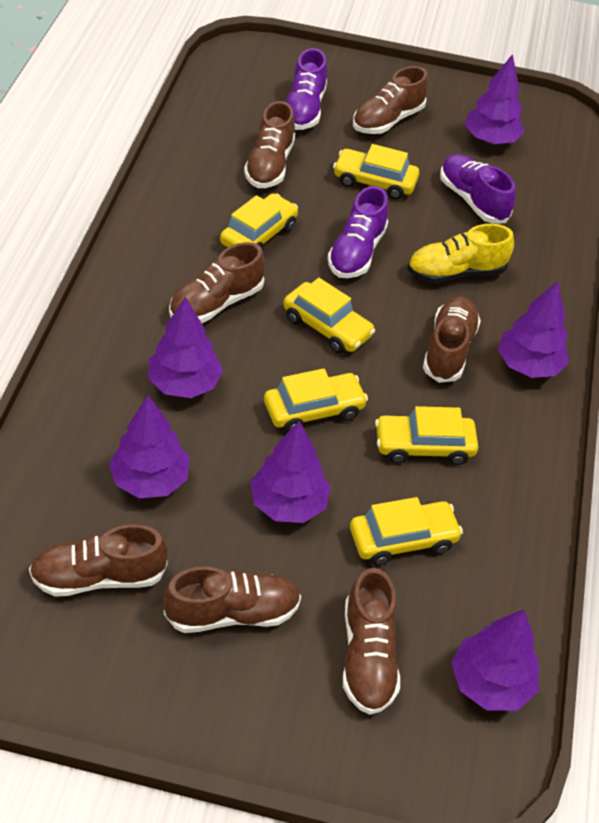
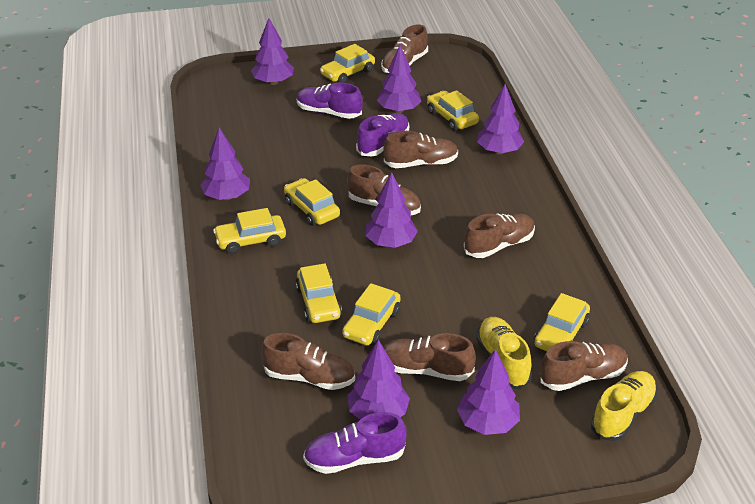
purple tree: 6 -> 7
yellow car: 6 -> 7
yellow shoe: 1 -> 2

